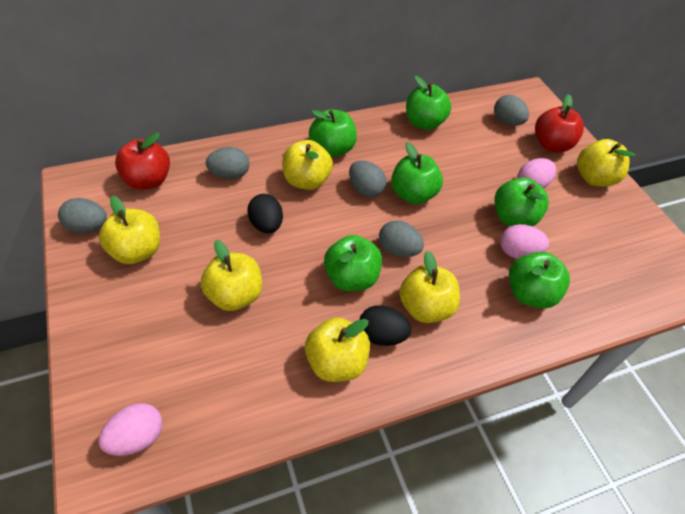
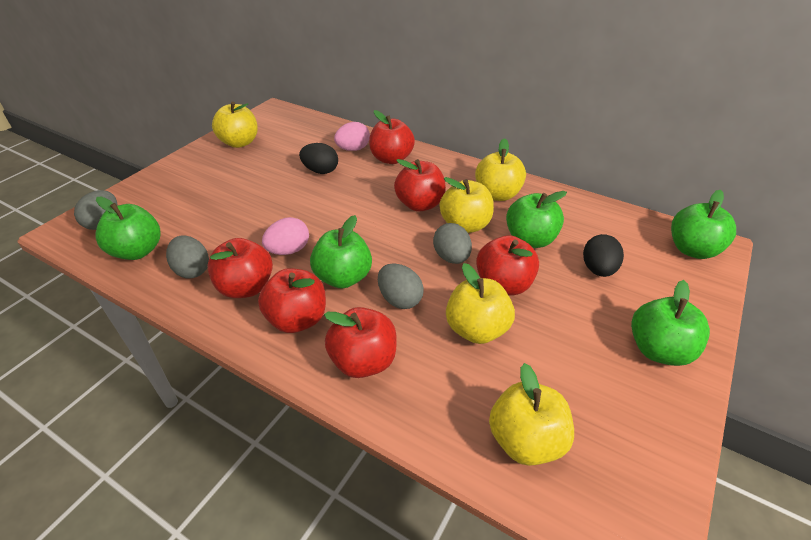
green apple: 6 -> 5
grey egg: 5 -> 4
pink egg: 3 -> 2
red apple: 2 -> 6
yellow apple: 6 -> 5

